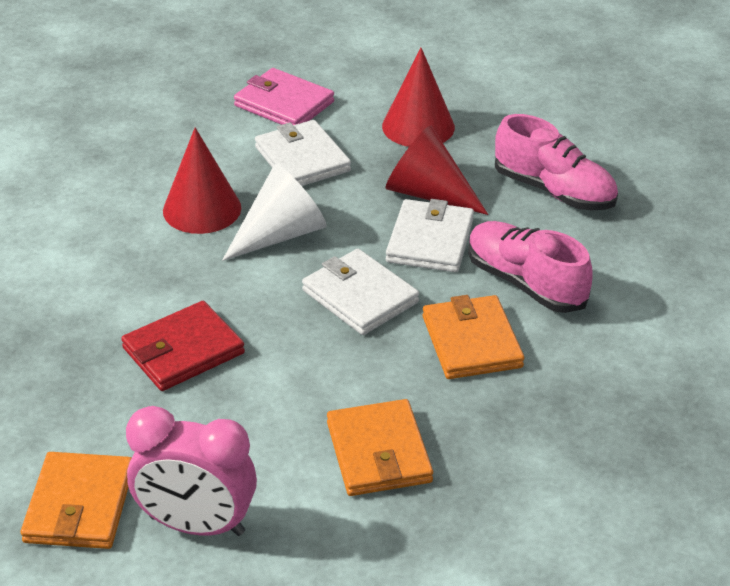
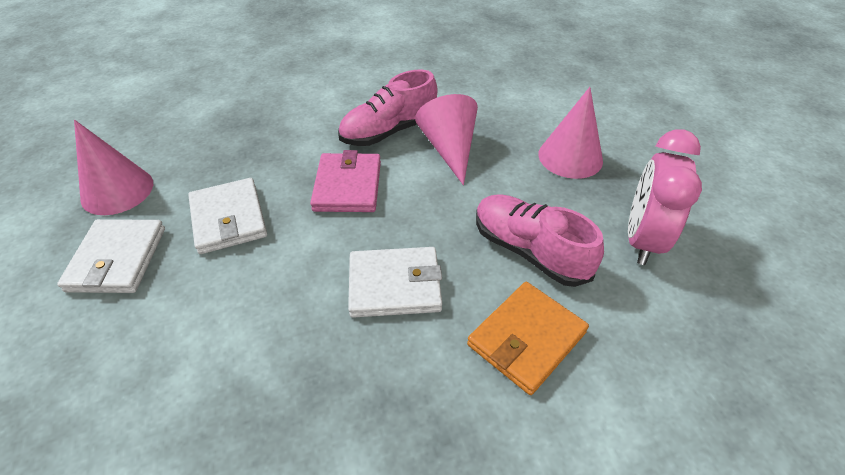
orange wallet: 3 -> 1
pink cone: 0 -> 3
red cone: 3 -> 0
red wallet: 1 -> 0
white cone: 1 -> 0

